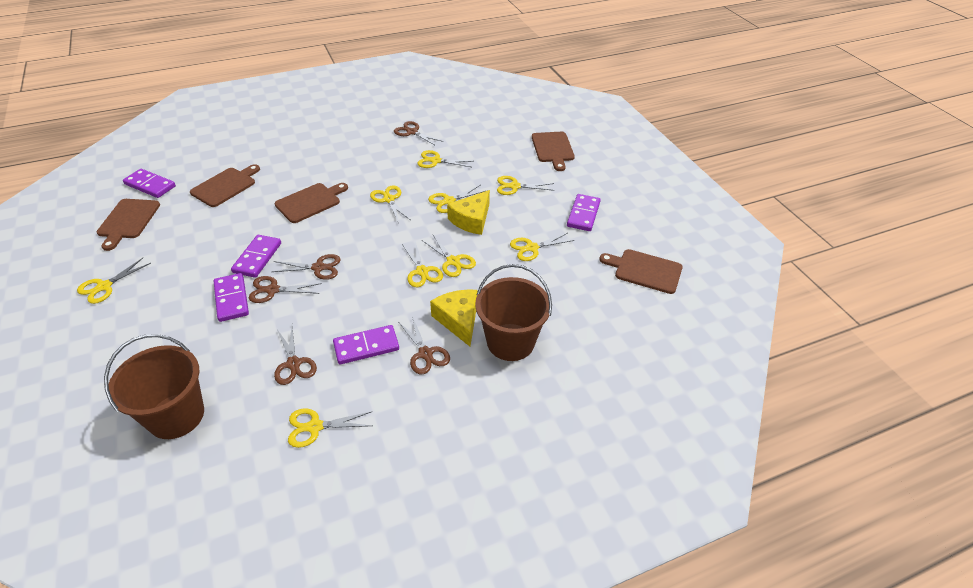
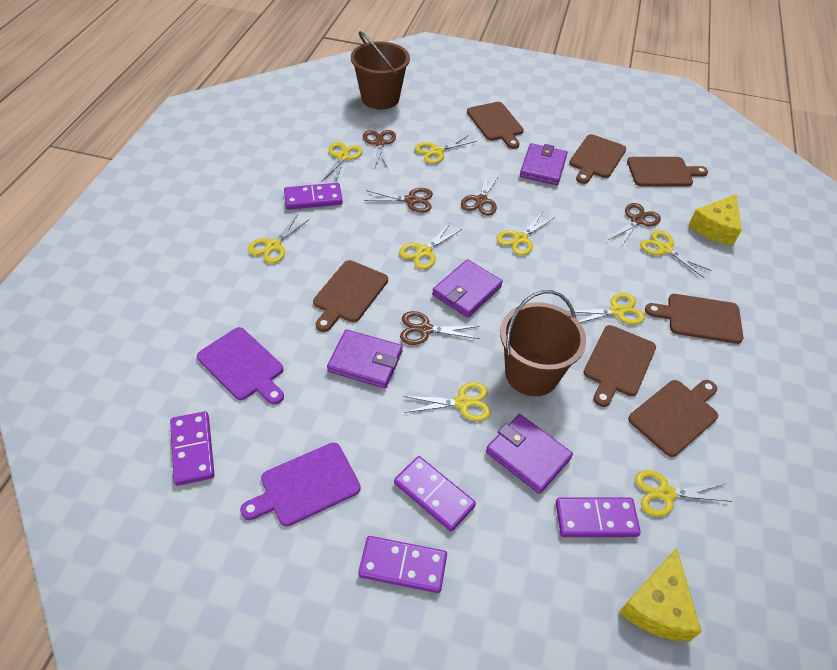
brown cutting board: 5 -> 7
purple cutting board: 0 -> 2
purple wallet: 0 -> 4

